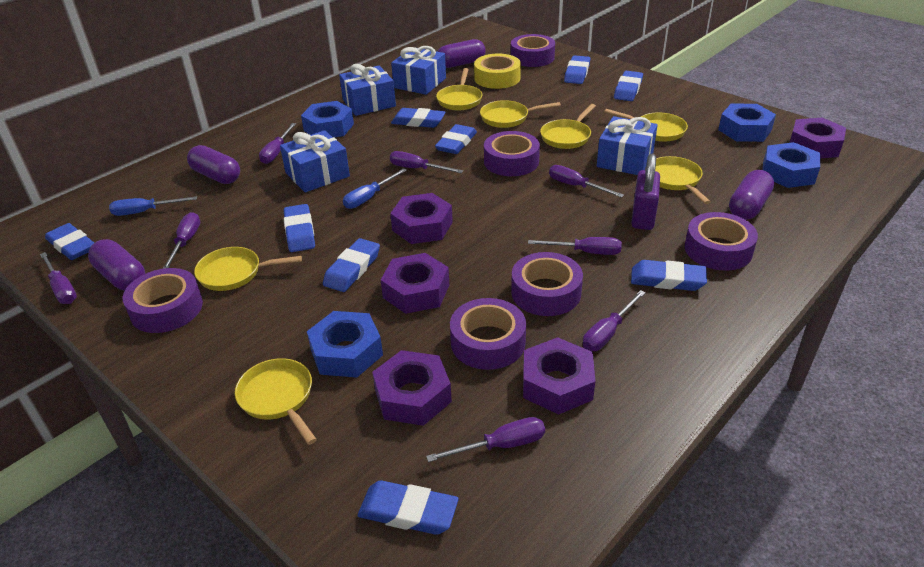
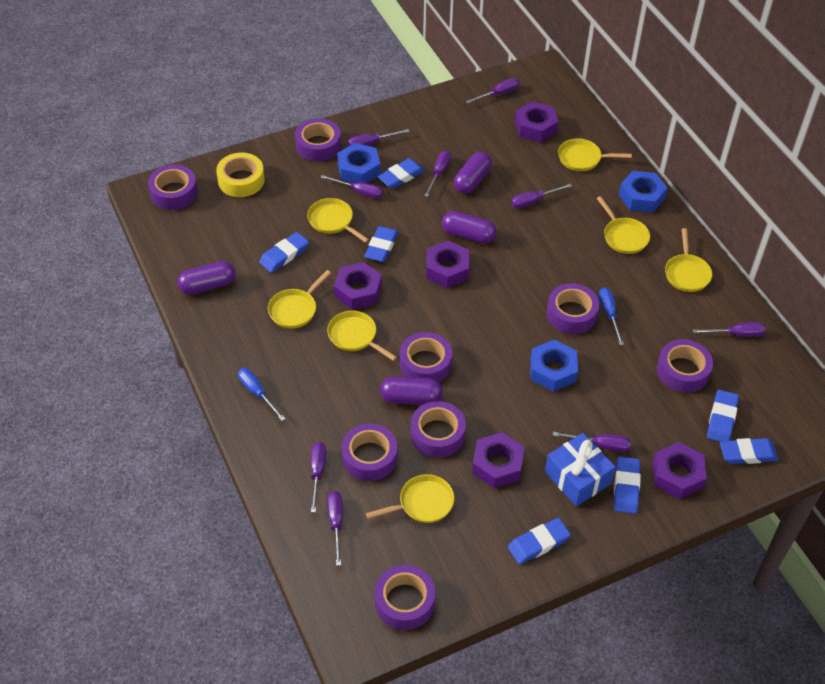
blue eraser: 9 -> 7
blue gift: 4 -> 1
blue nut: 4 -> 3
purple padlock: 1 -> 0
purple screwdriver: 8 -> 9
purple tape: 6 -> 8

